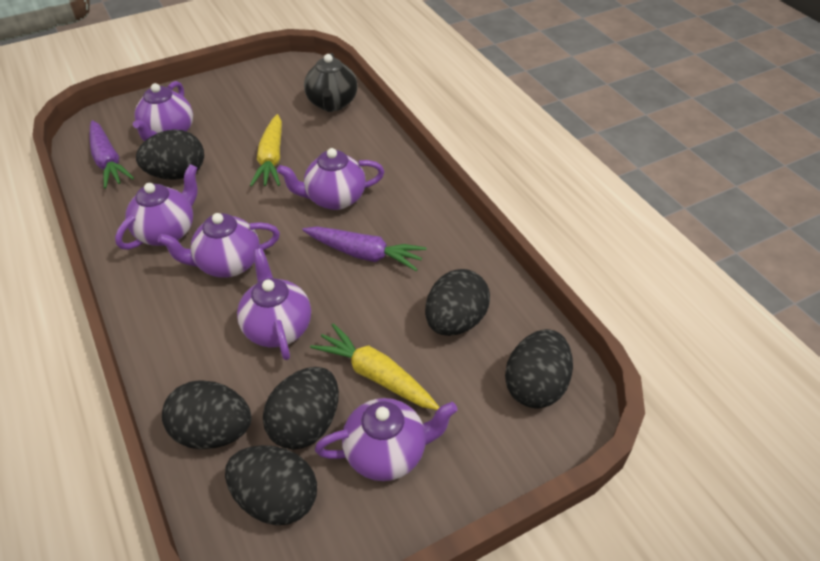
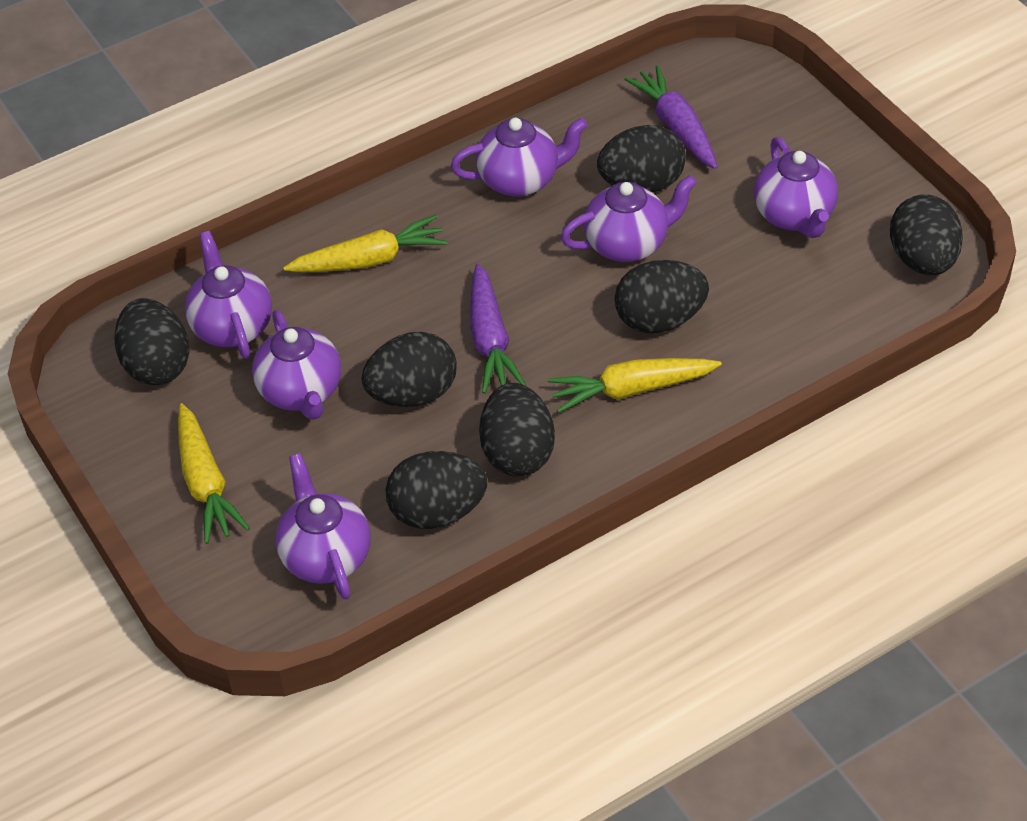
black egg: 6 -> 7
black teapot: 1 -> 0
yellow carrot: 2 -> 3

